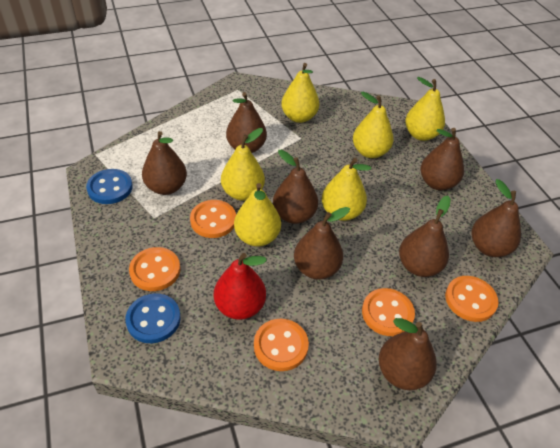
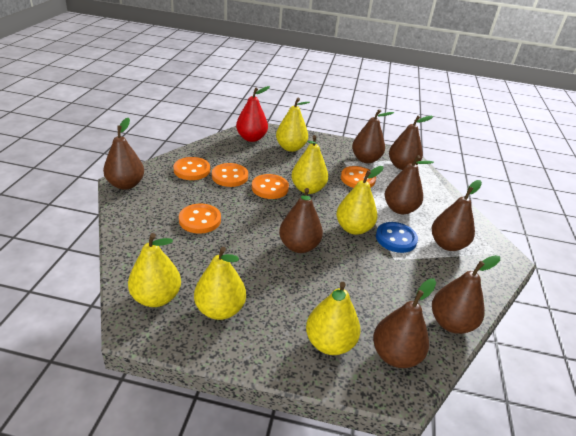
blue button: 2 -> 1

